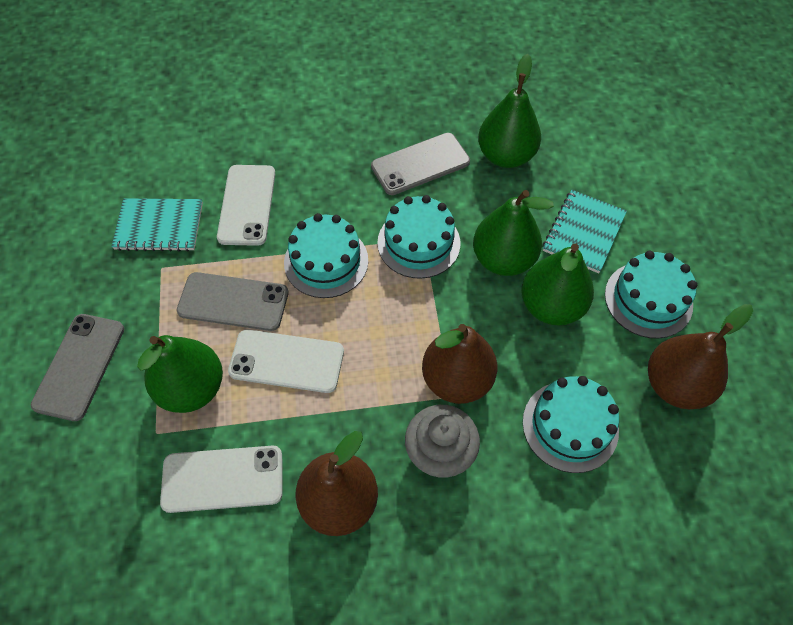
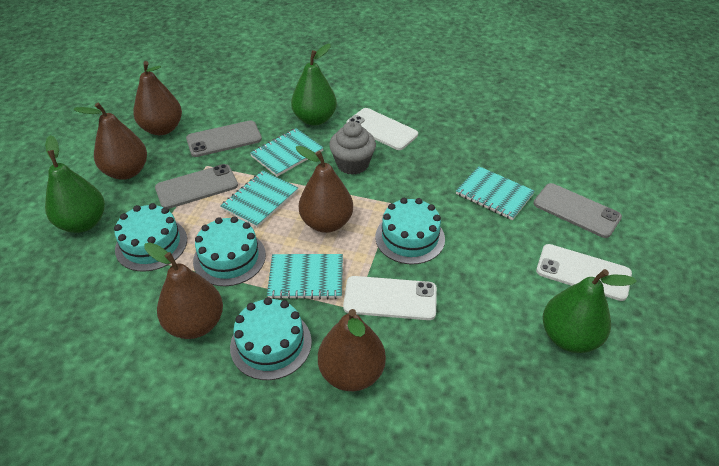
brown pear: 3 -> 5
green pear: 4 -> 3
turquoise notebook: 2 -> 4

